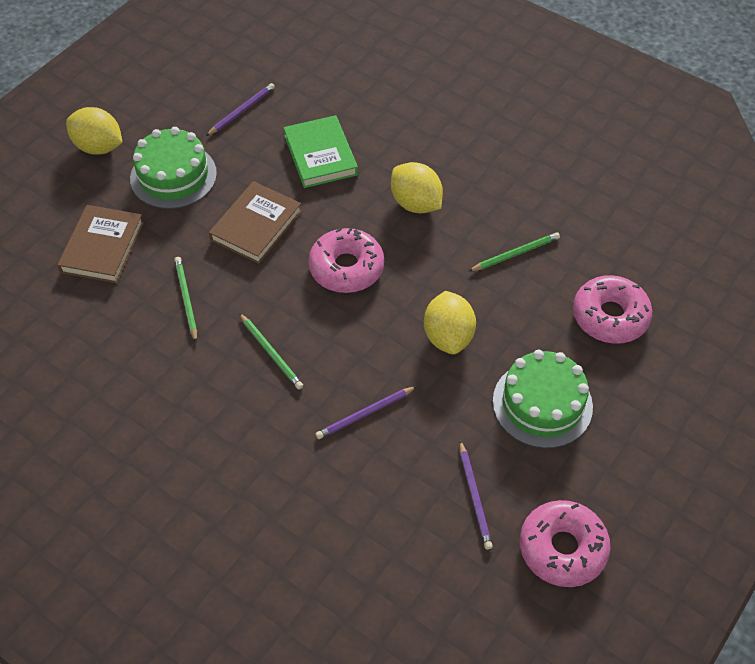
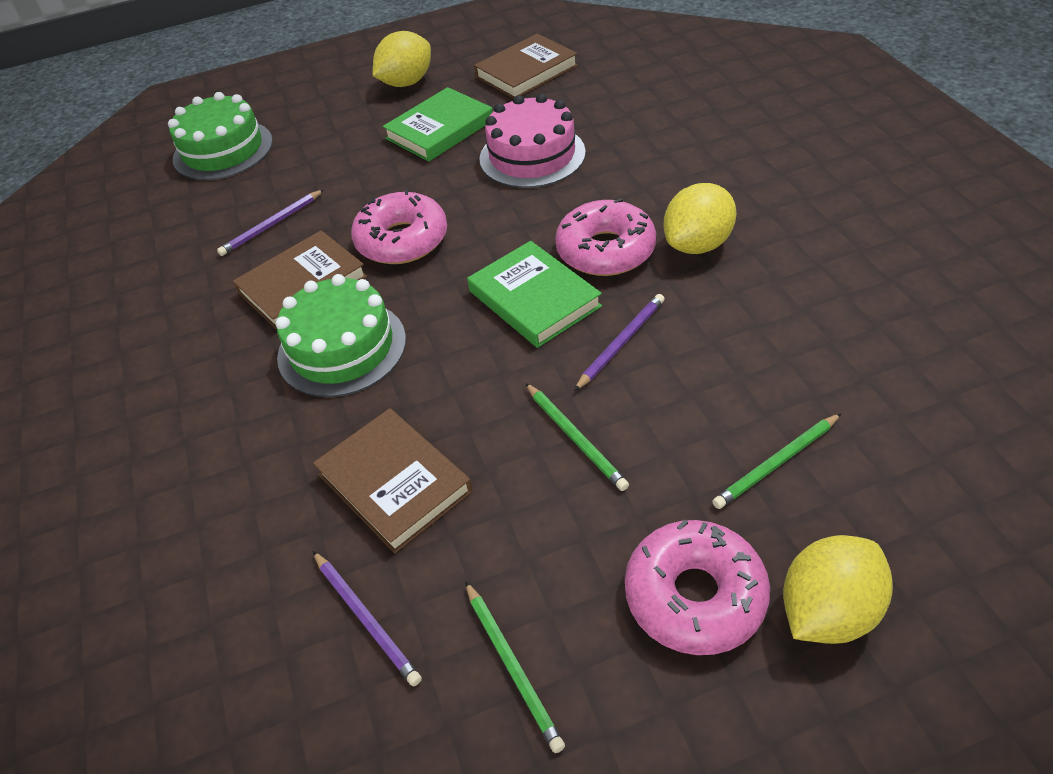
brown book: 2 -> 3
green book: 1 -> 2
pink cake: 0 -> 1

